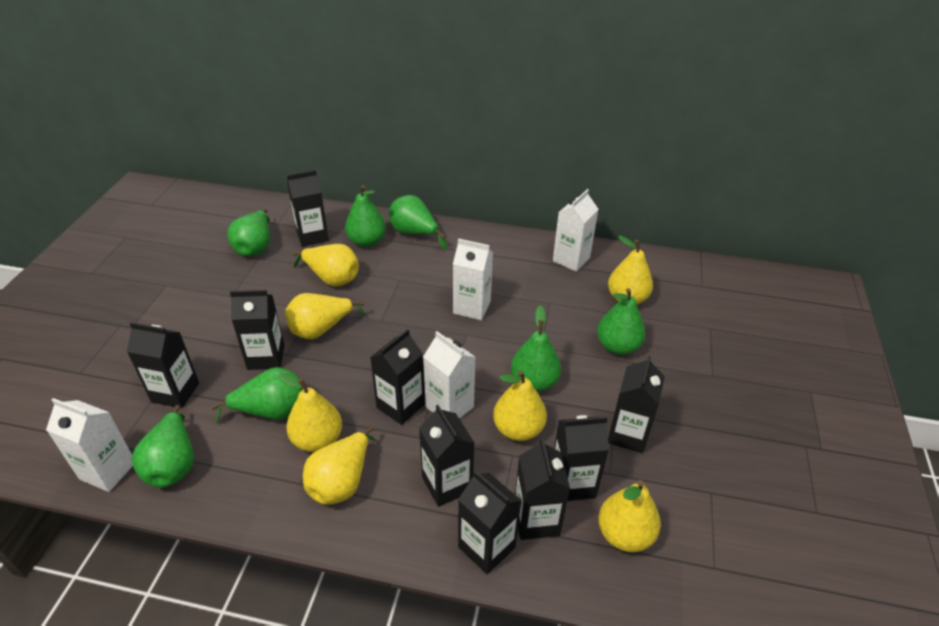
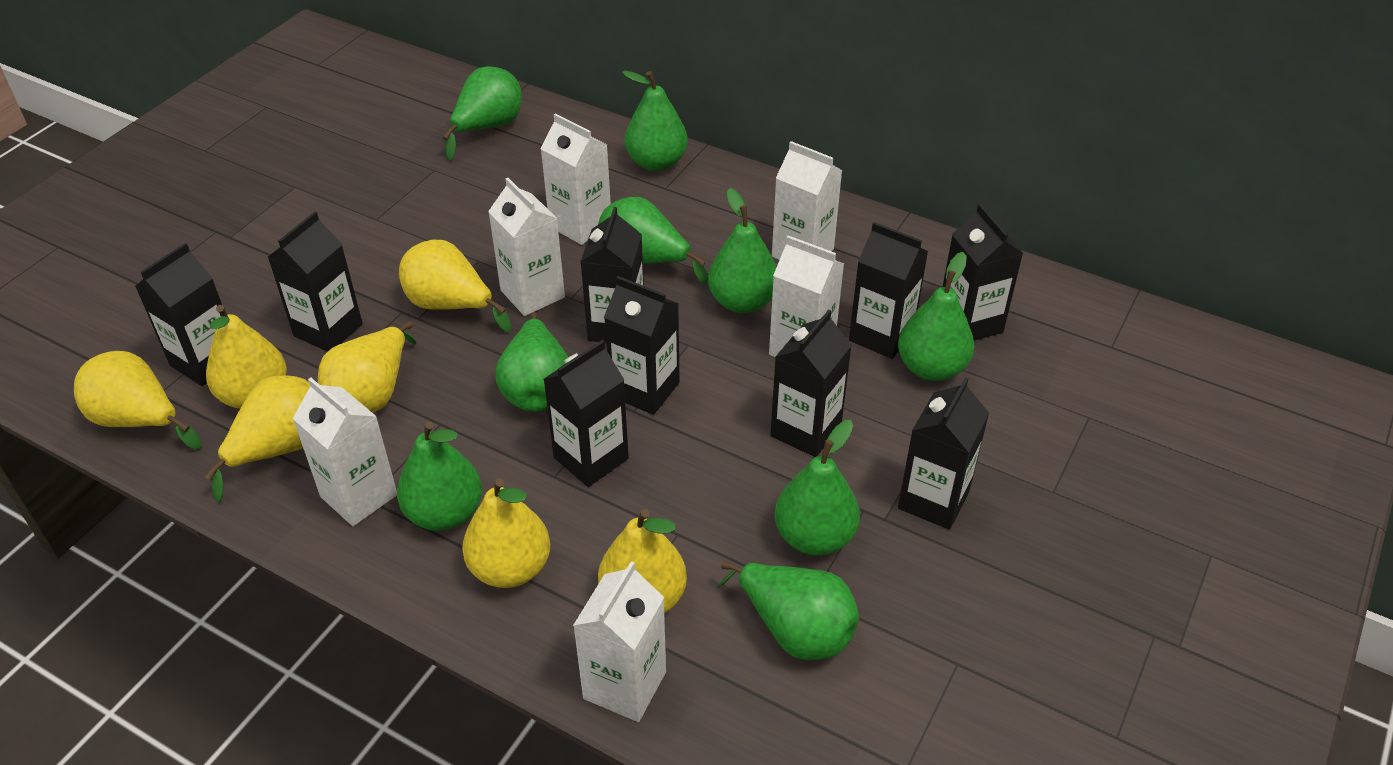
green pear: 7 -> 9
white carton: 4 -> 6

